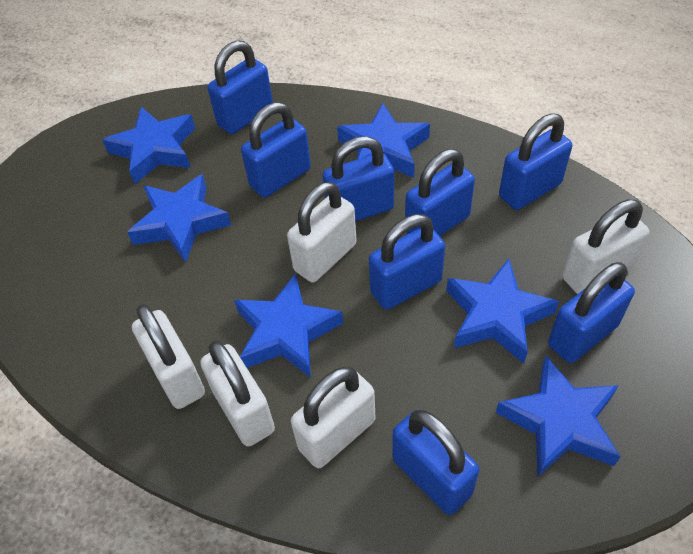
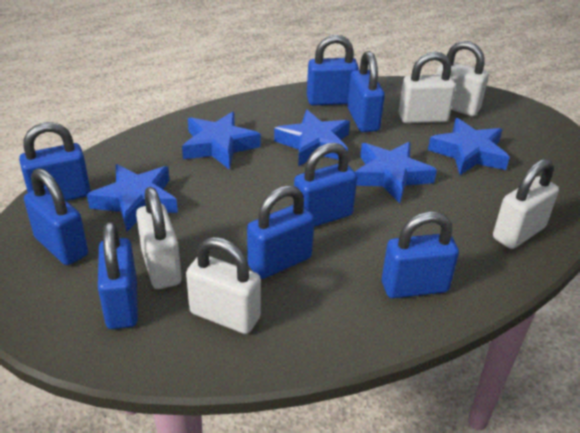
blue star: 6 -> 5

